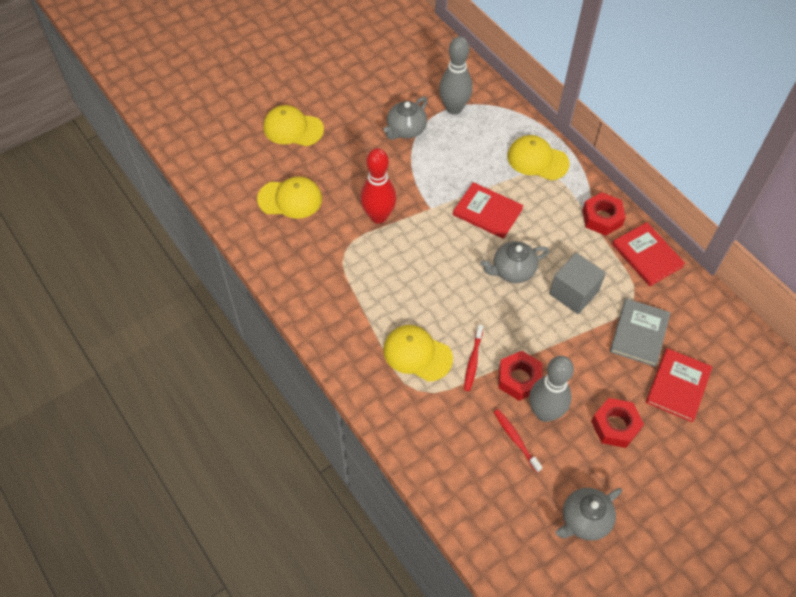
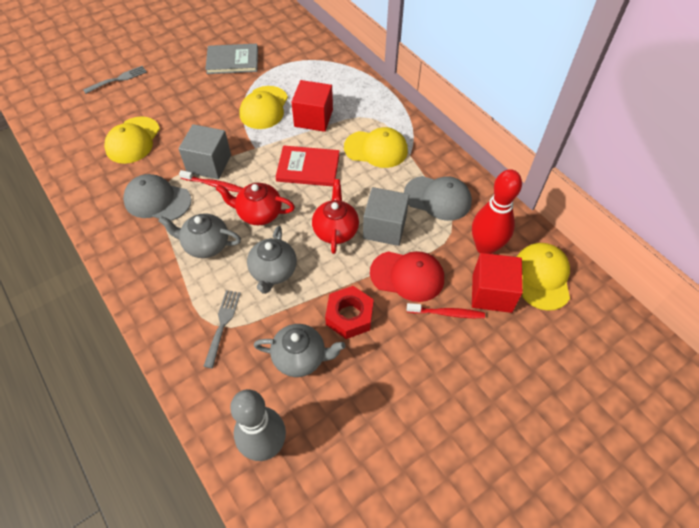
grey bowling pin: 2 -> 1
grey cap: 0 -> 2
grey cube: 1 -> 2
grey fork: 0 -> 2
red book: 3 -> 1
red cap: 0 -> 1
red cube: 0 -> 2
red nut: 3 -> 1
red teapot: 0 -> 2

